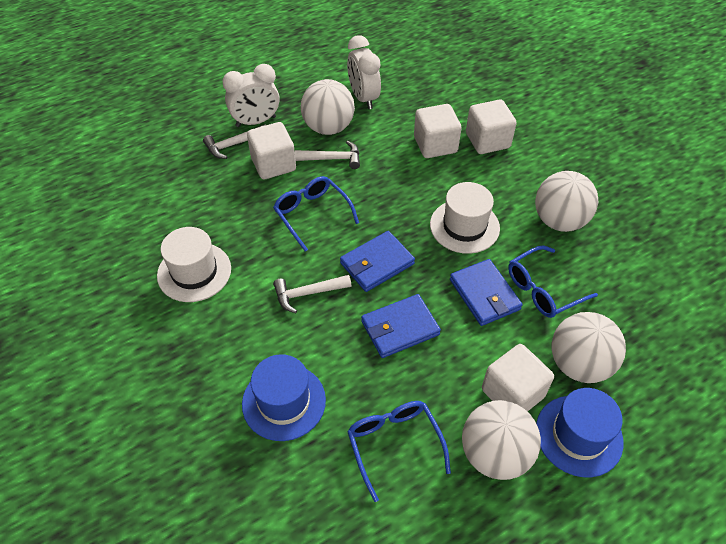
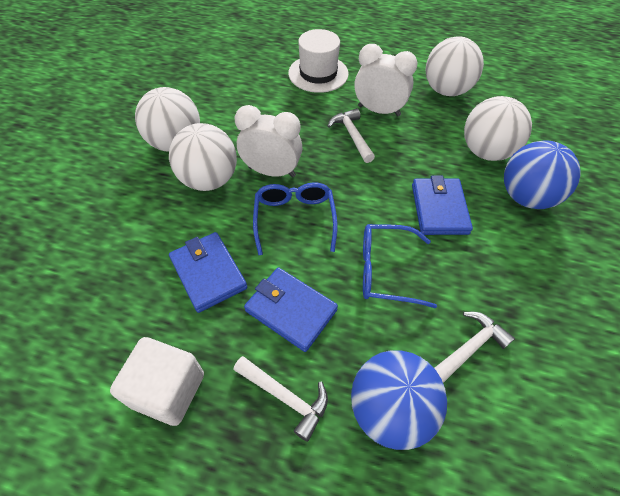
blue ball: 0 -> 2
blue glasses: 3 -> 2
blue hat: 2 -> 0
white cube: 4 -> 1
white hat: 2 -> 1

